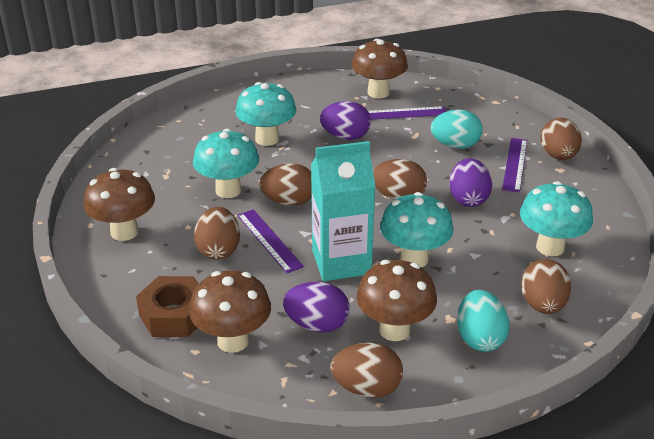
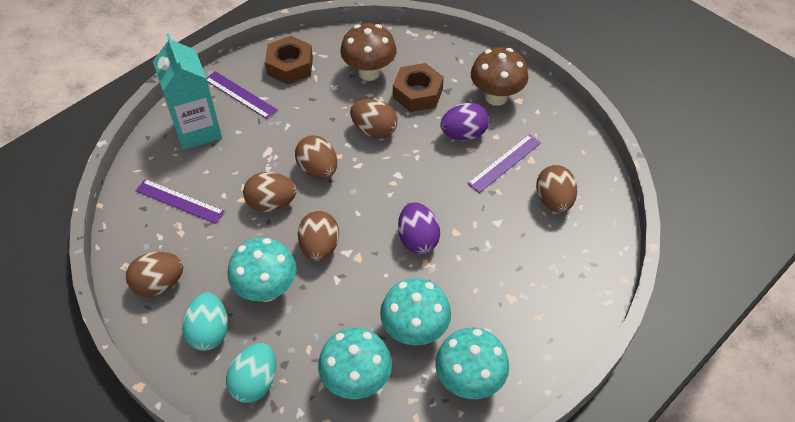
brown mushroom: 4 -> 2
brown nut: 1 -> 2
purple egg: 3 -> 2

